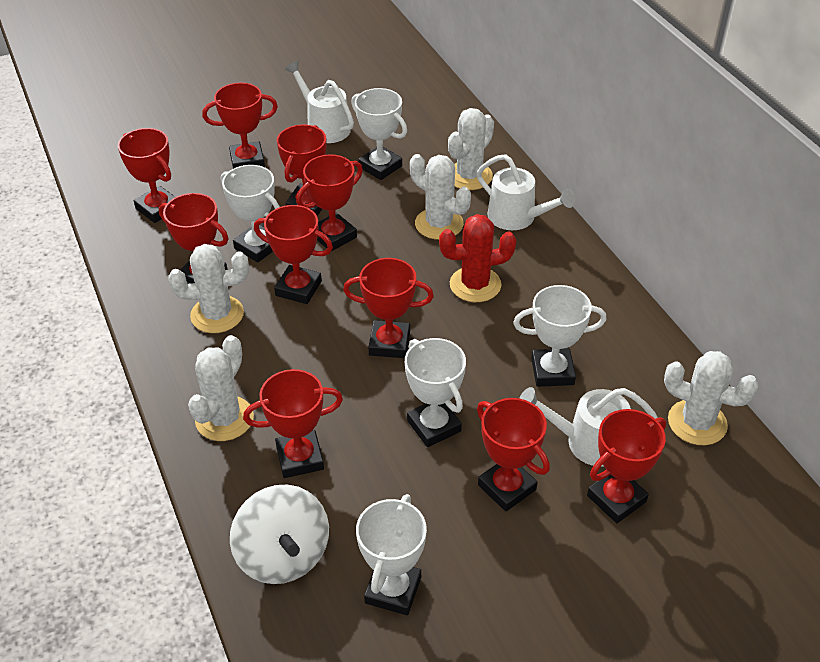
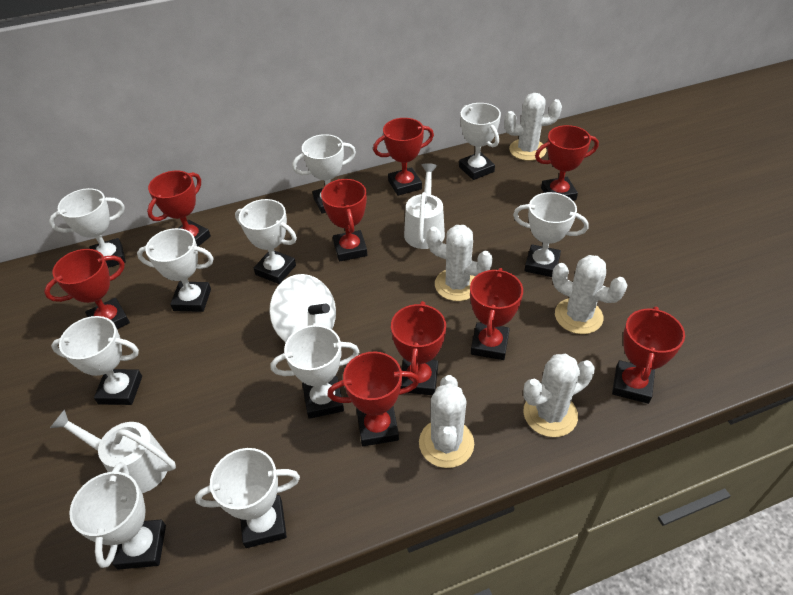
red cactus: 1 -> 0
red trophy: 10 -> 9
white trophy: 5 -> 10
white watering can: 3 -> 2

